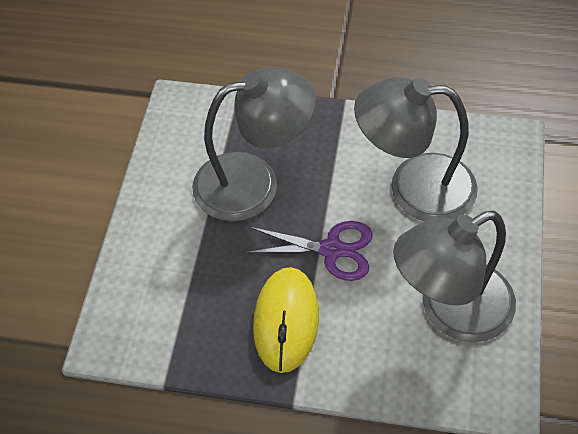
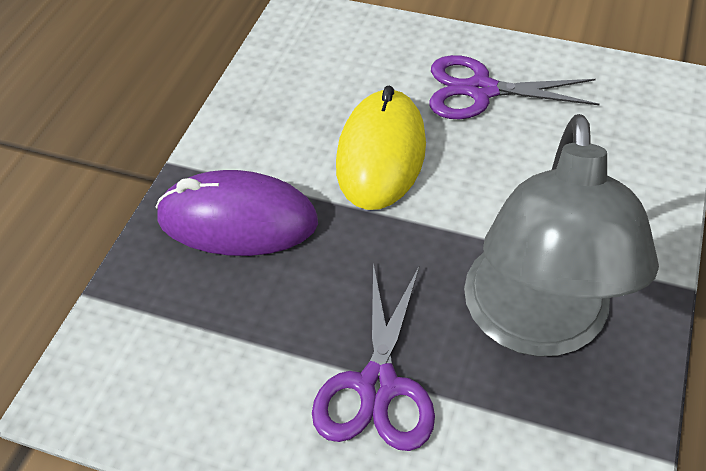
grey lamp: 3 -> 1
purple mouse: 0 -> 1
purple scissors: 1 -> 2

